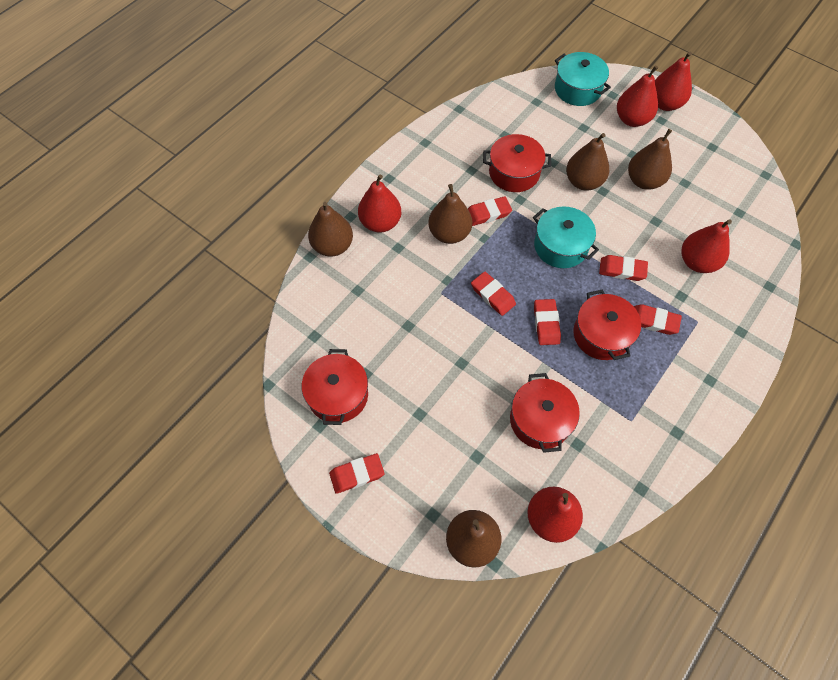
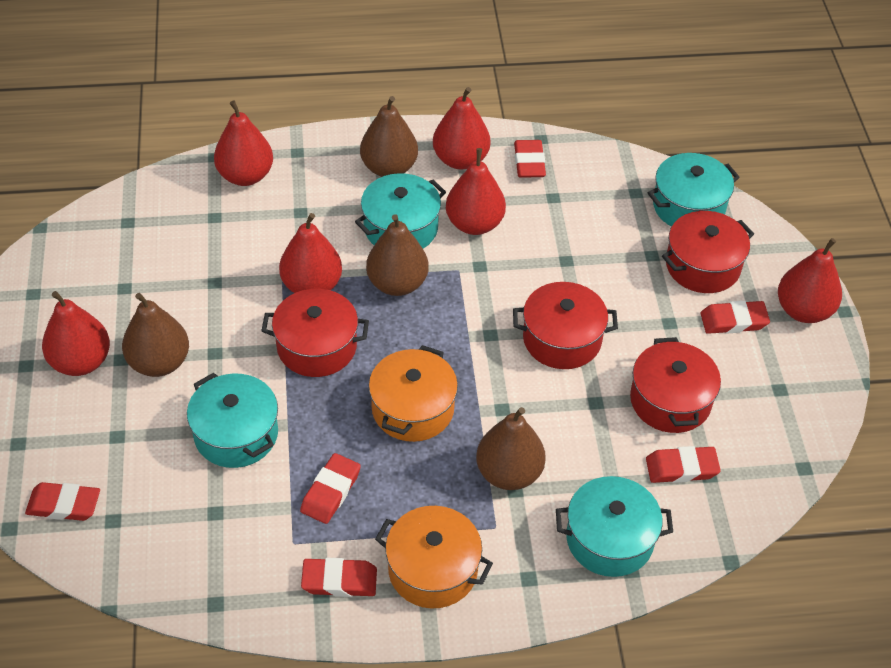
brown pear: 5 -> 4
orange pot: 0 -> 2
red pear: 5 -> 6
turquoise pot: 2 -> 4

